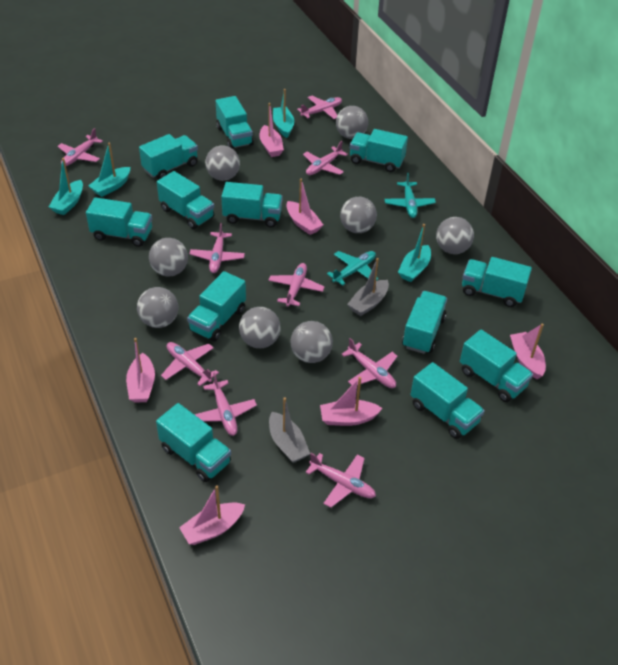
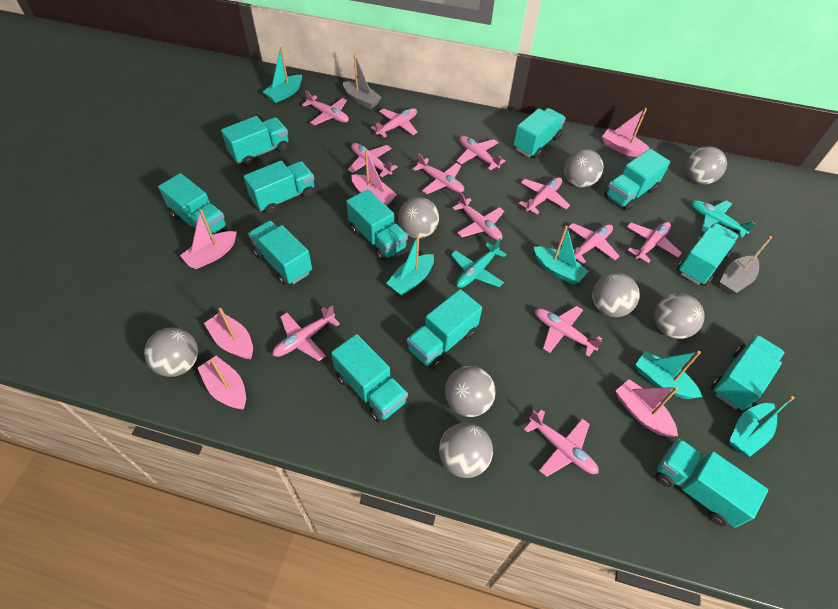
pink plane: 9 -> 12
turquoise boat: 4 -> 5

